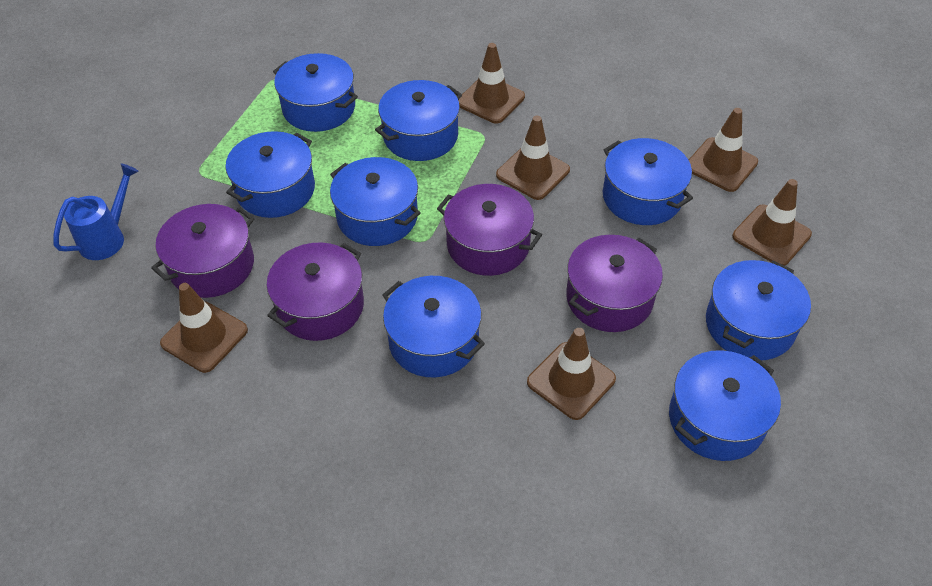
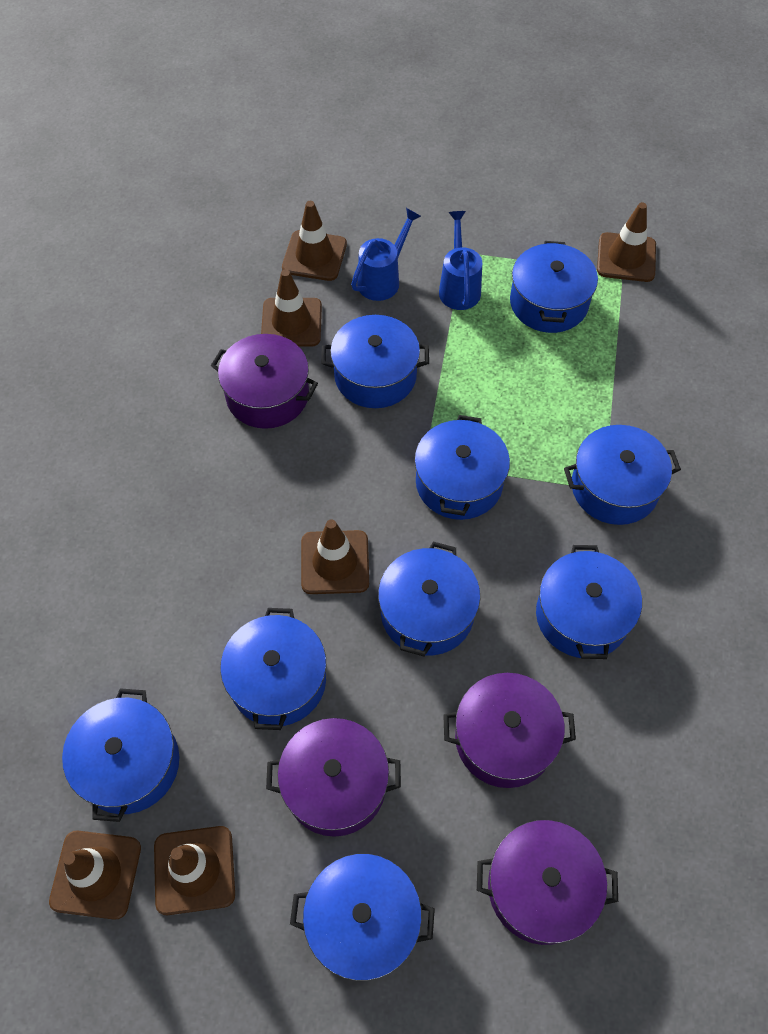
blue pot: 8 -> 9
blue watering can: 1 -> 2

